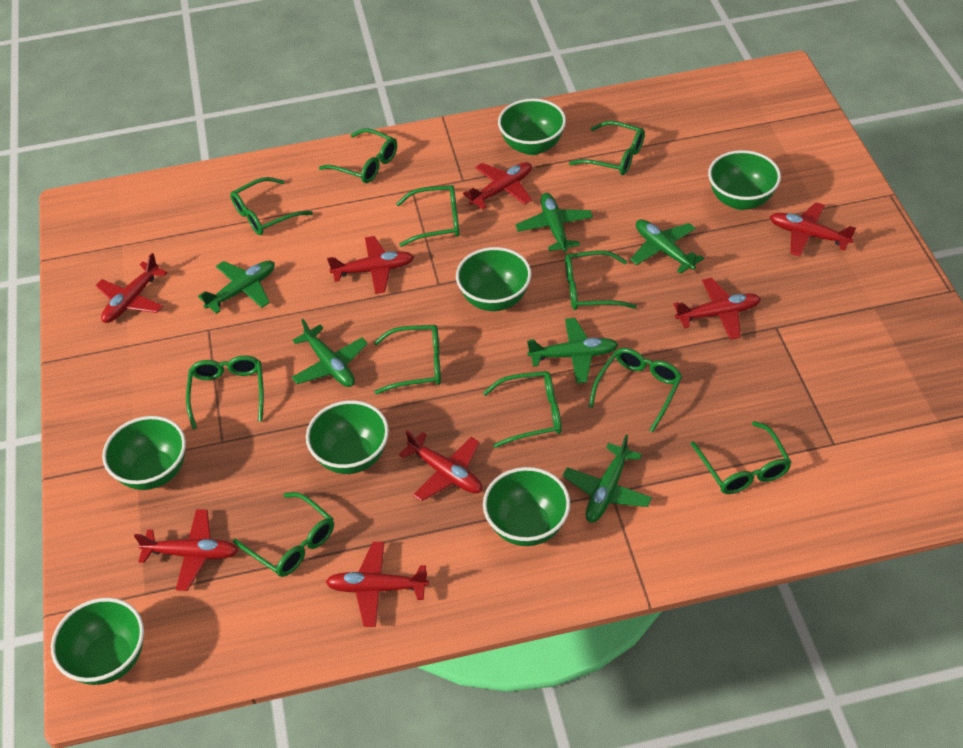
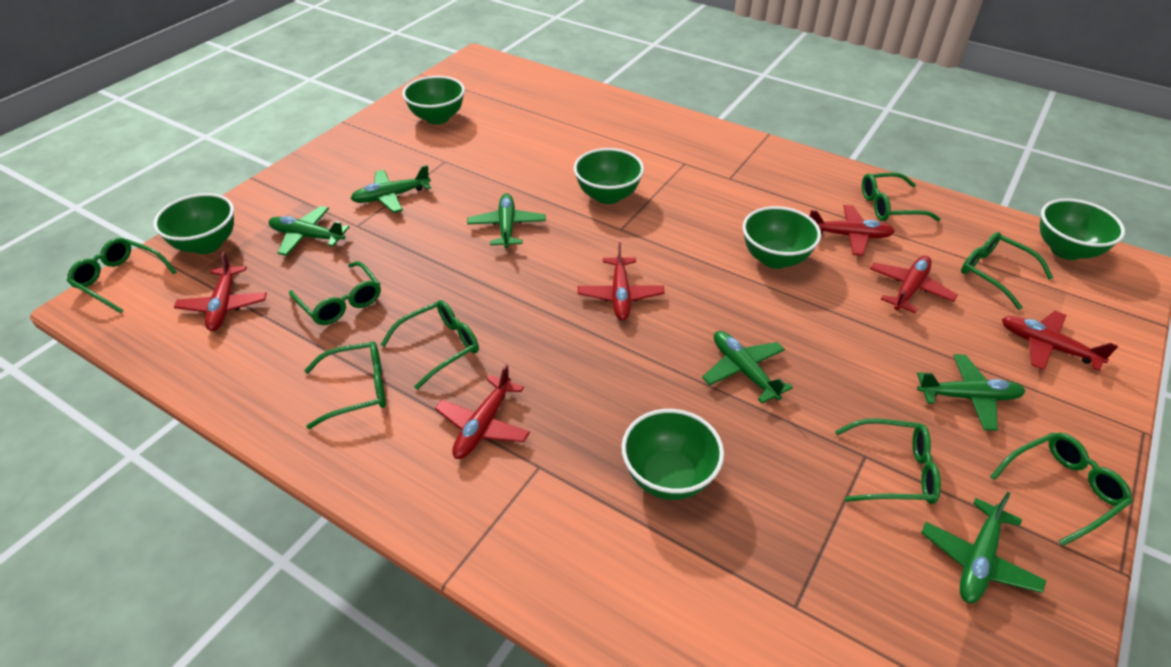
green bowl: 7 -> 6
green glasses: 11 -> 8
red plane: 8 -> 6

